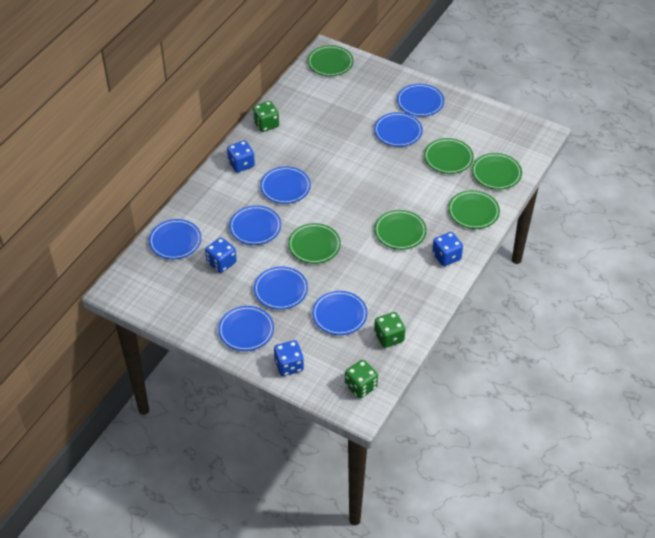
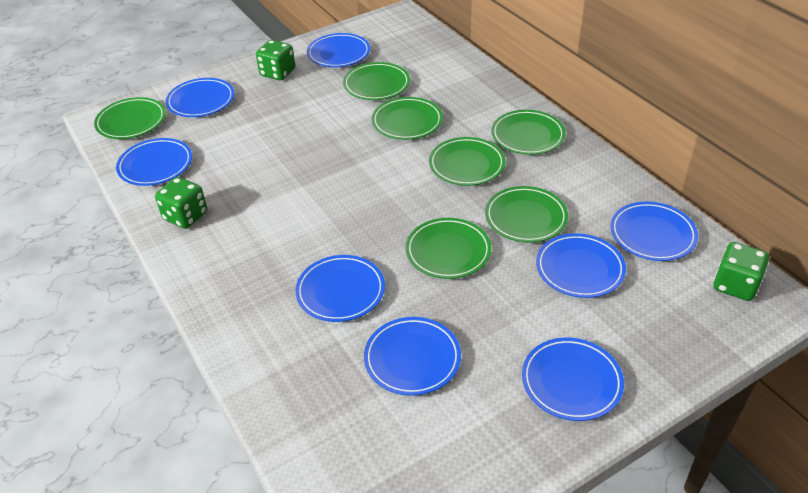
blue dice: 4 -> 0
green plate: 6 -> 7

